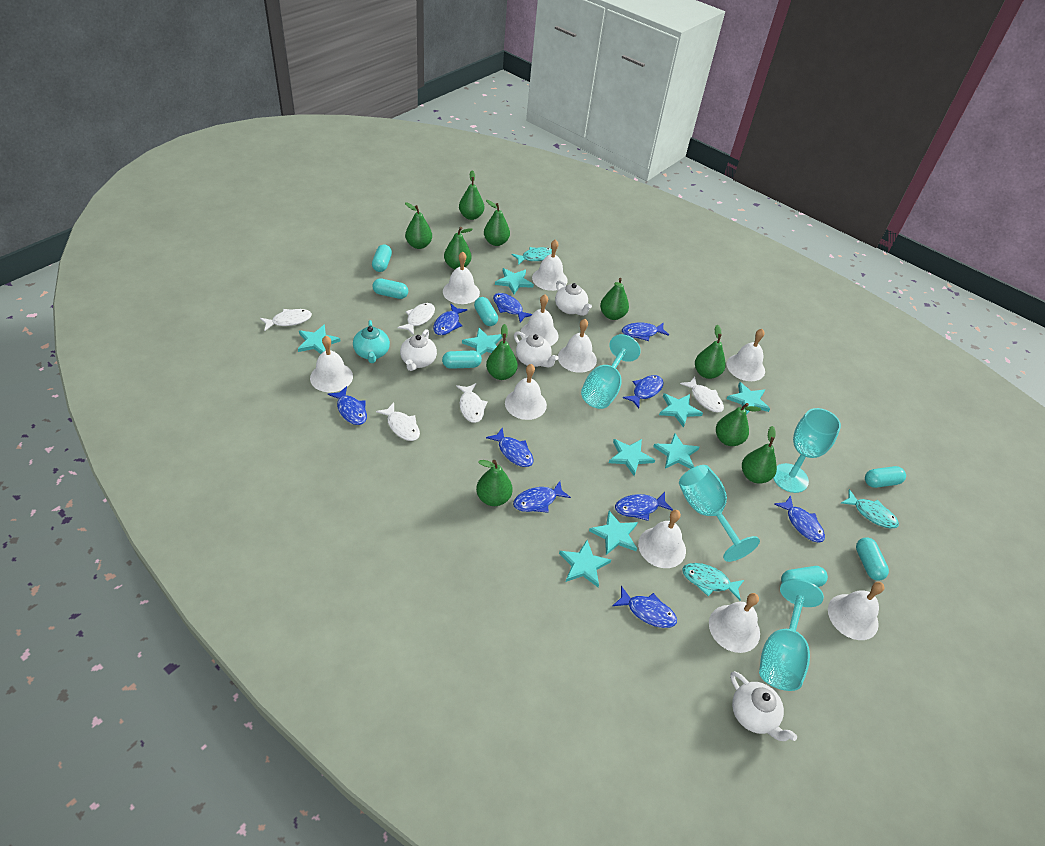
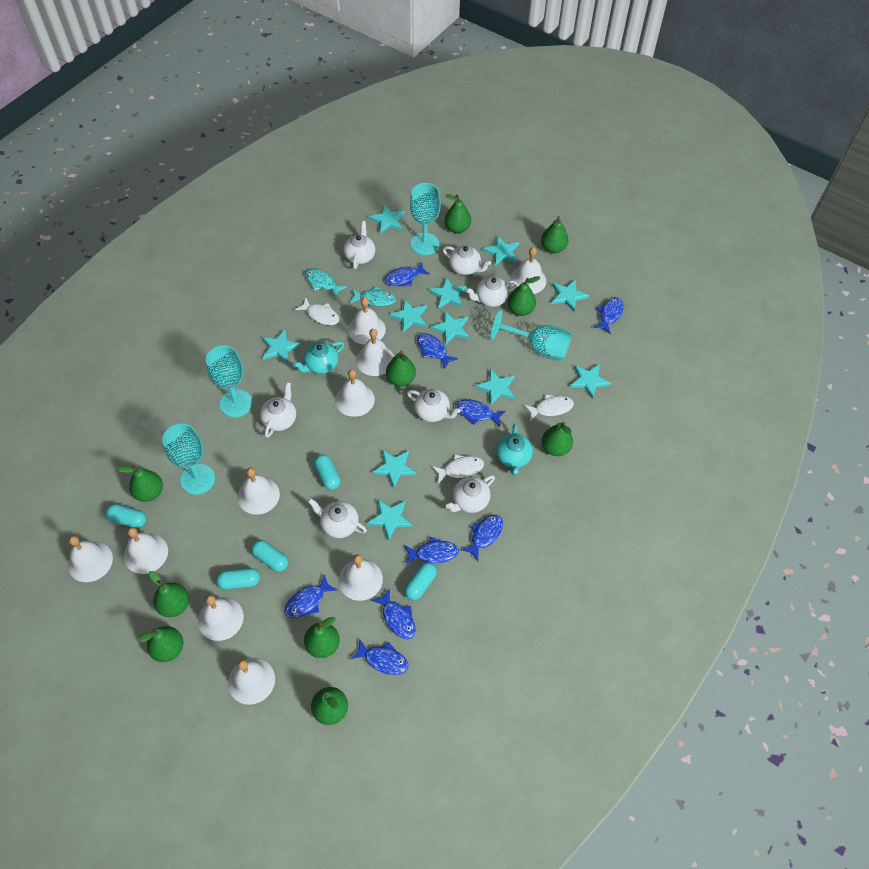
blue fish: 10 -> 9
turquoise capsule: 7 -> 5
turquoise fish: 3 -> 2
turquoise star: 9 -> 11
turquoise teapot: 1 -> 2
white fish: 5 -> 3
white teapot: 4 -> 7

